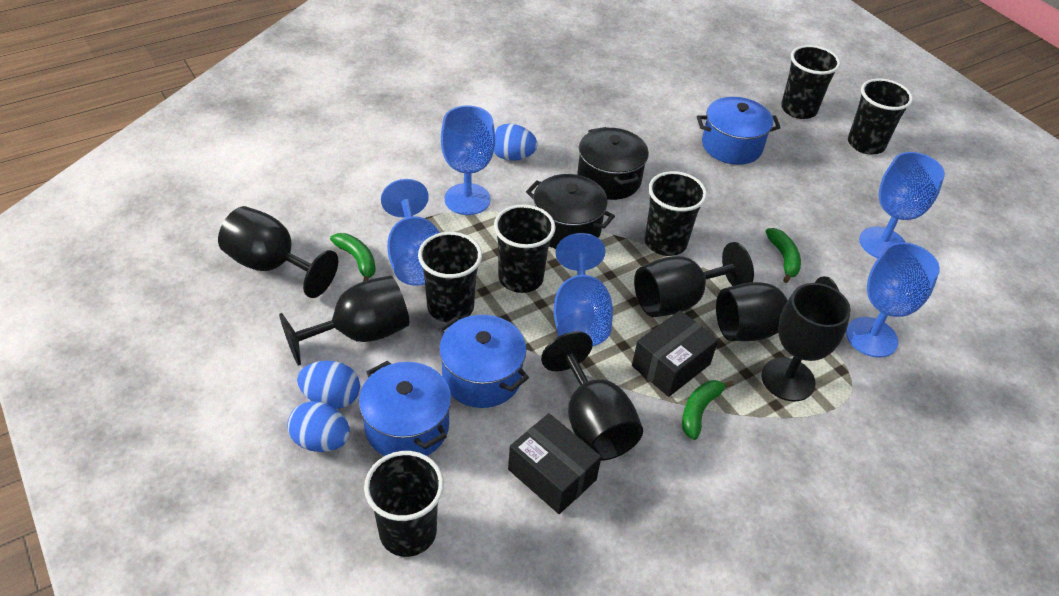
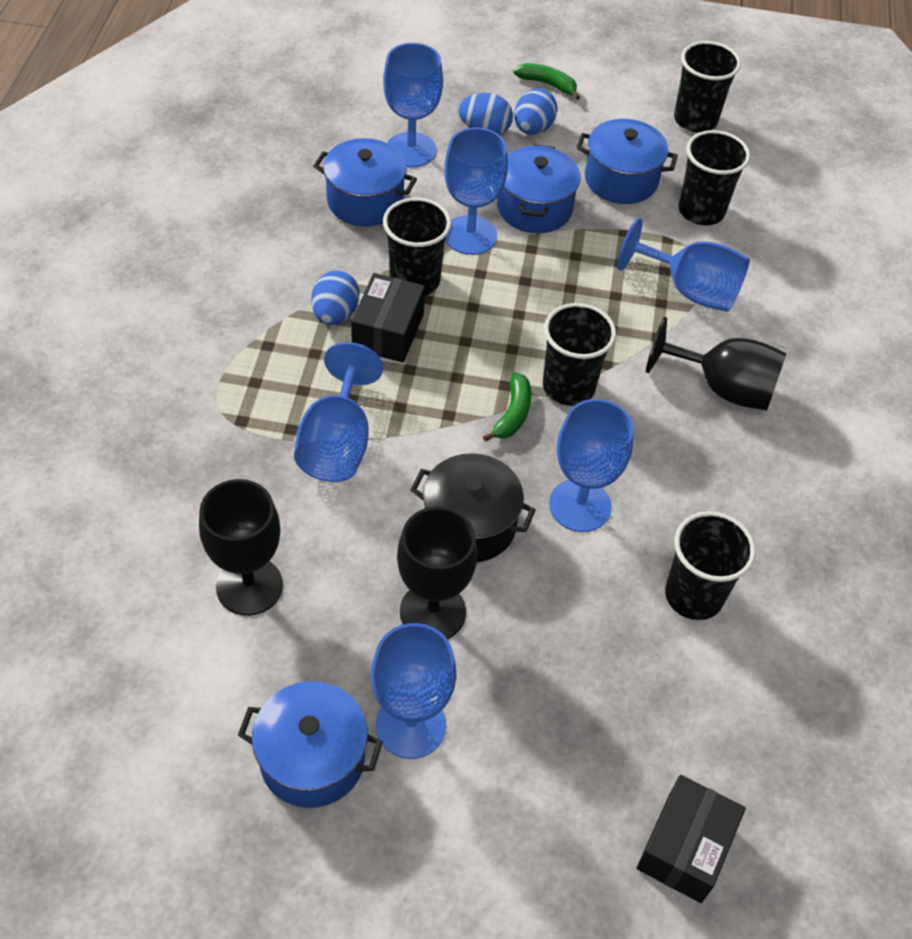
black cup: 6 -> 5
black goblet: 6 -> 3
black pot: 2 -> 1
blue goblet: 5 -> 6
blue pot: 3 -> 4
green banana: 3 -> 2

